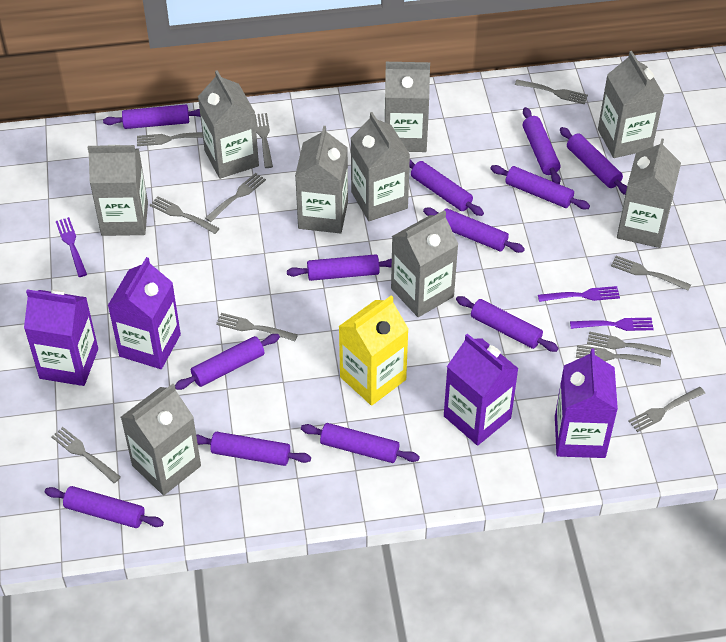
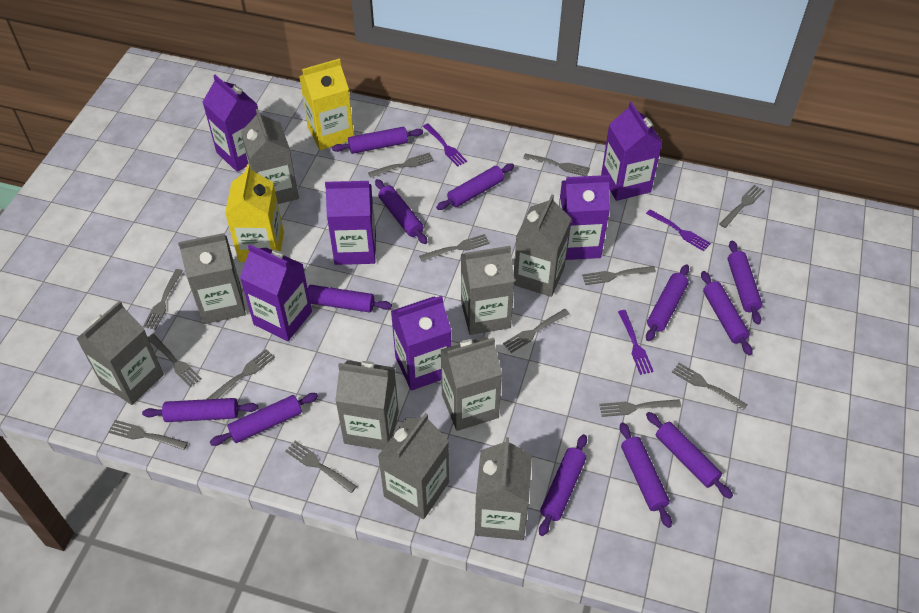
grey fork: 11 -> 13
purple carton: 4 -> 6
yellow carton: 1 -> 2

